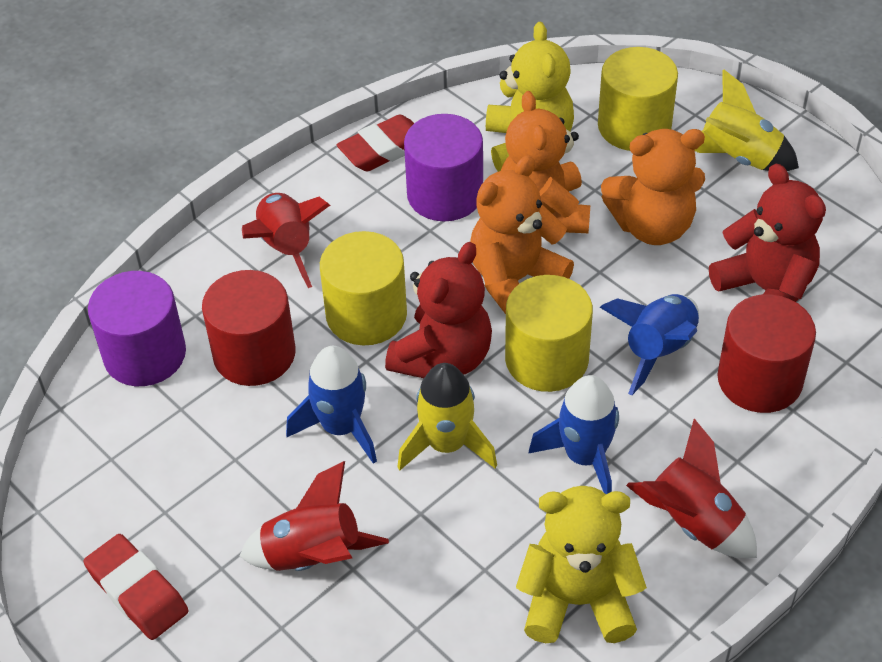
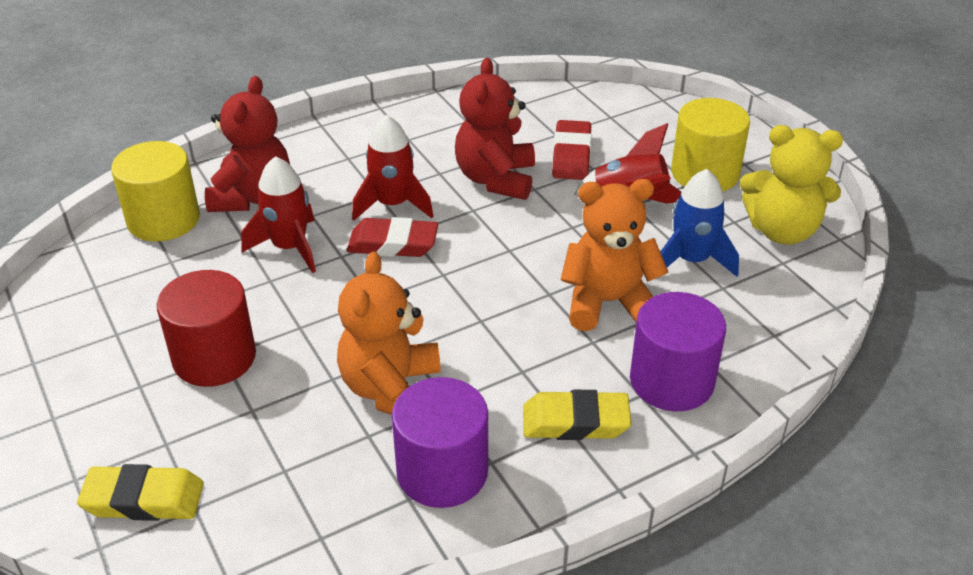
blue rocket: 3 -> 1
orange teddy bear: 3 -> 2
red cylinder: 2 -> 1
yellow cylinder: 3 -> 2
yellow eraser: 0 -> 2
yellow rocket: 2 -> 0
yellow teddy bear: 2 -> 1

